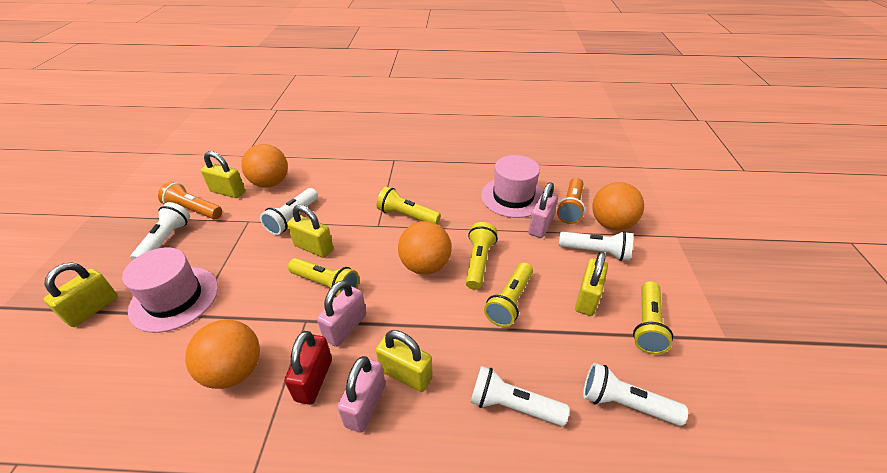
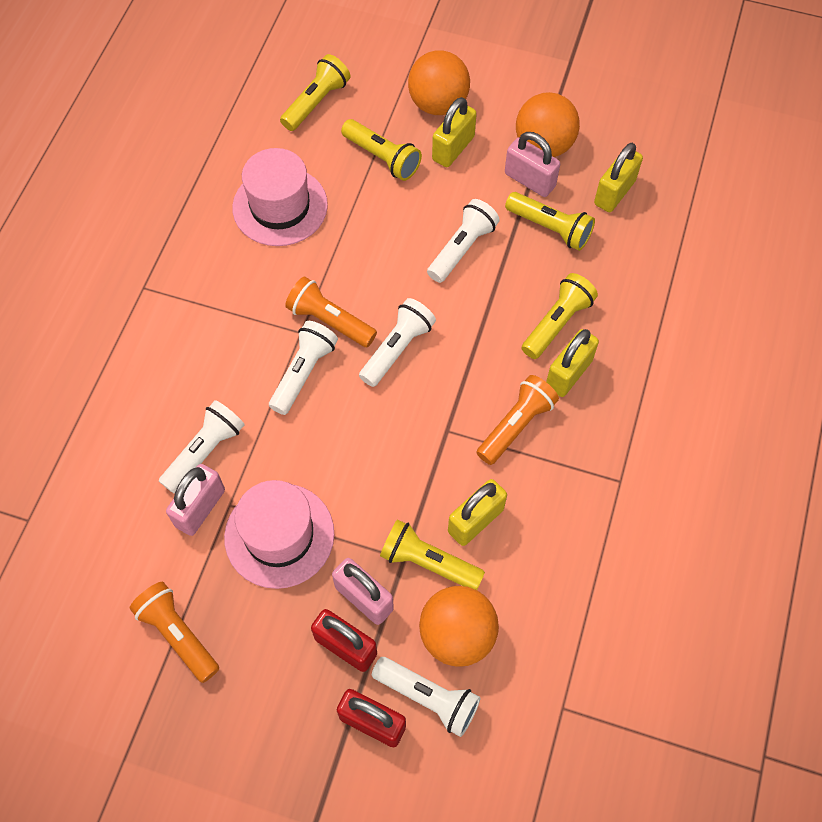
orange ball: 4 -> 3
orange flashlight: 2 -> 3
red padlock: 1 -> 2
yellow padlock: 5 -> 4

